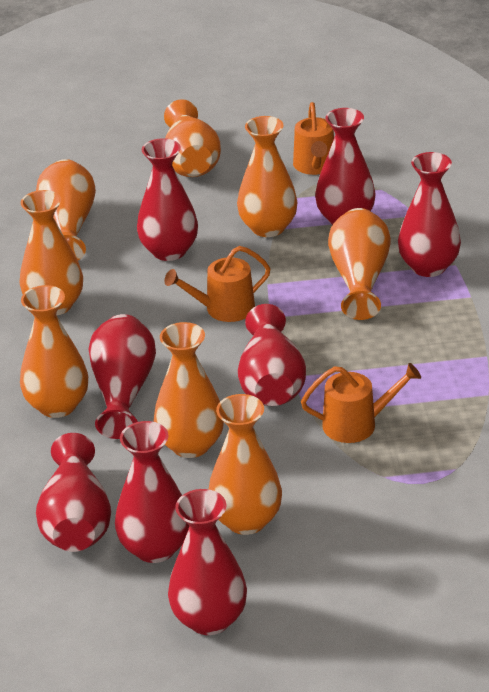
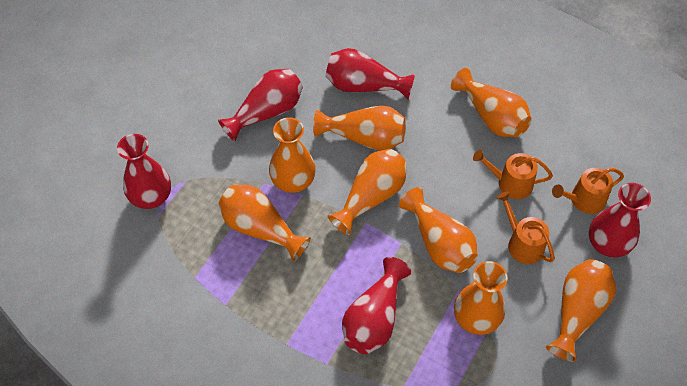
red vase: 8 -> 5

